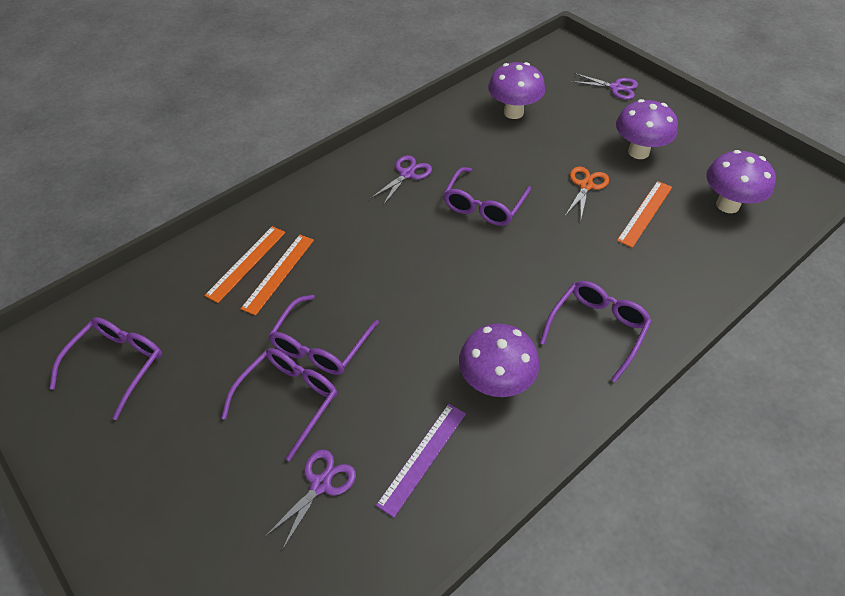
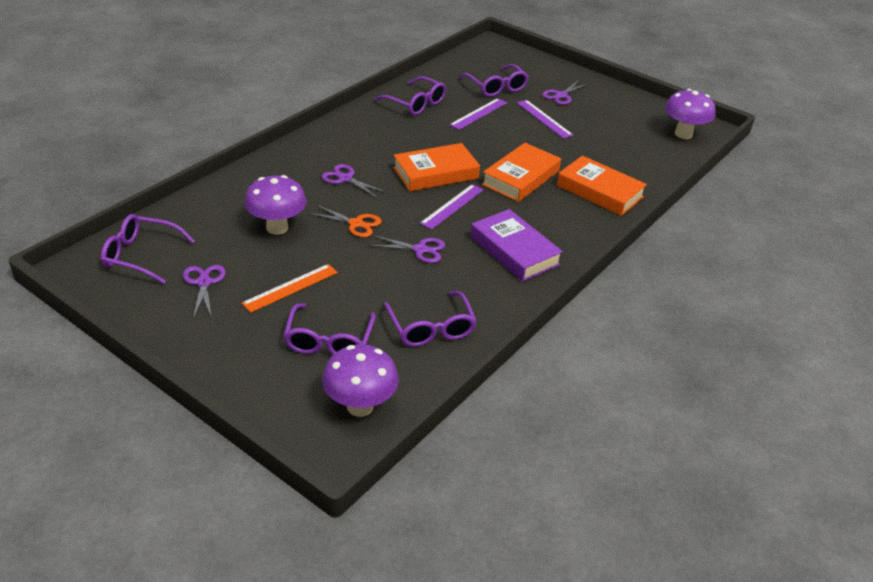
orange book: 0 -> 3
orange ruler: 3 -> 1
purple book: 0 -> 1
purple mushroom: 4 -> 3
purple ruler: 1 -> 3
purple scissors: 3 -> 4

